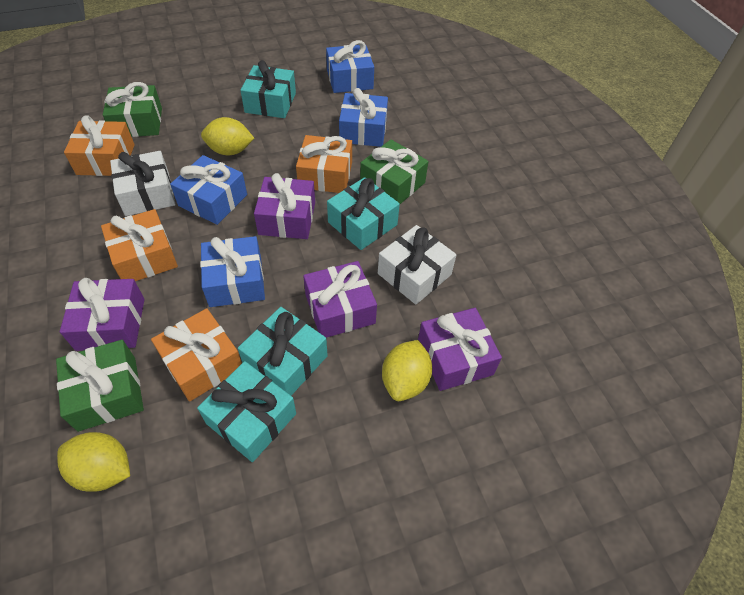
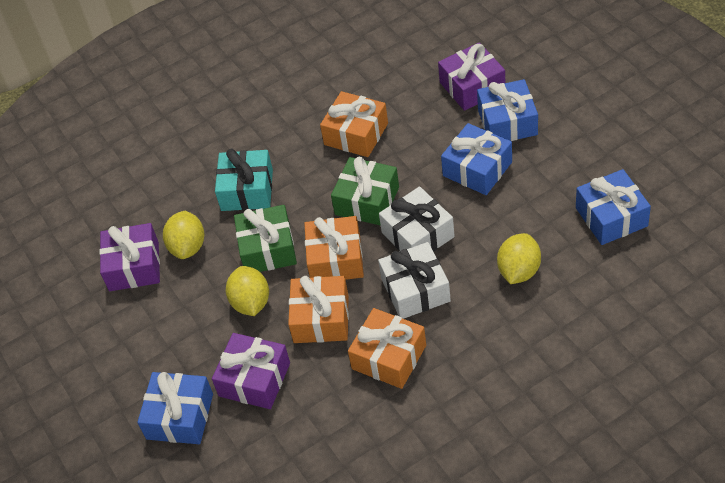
green gift: 3 -> 2
purple gift: 4 -> 3
turquoise gift: 4 -> 1

